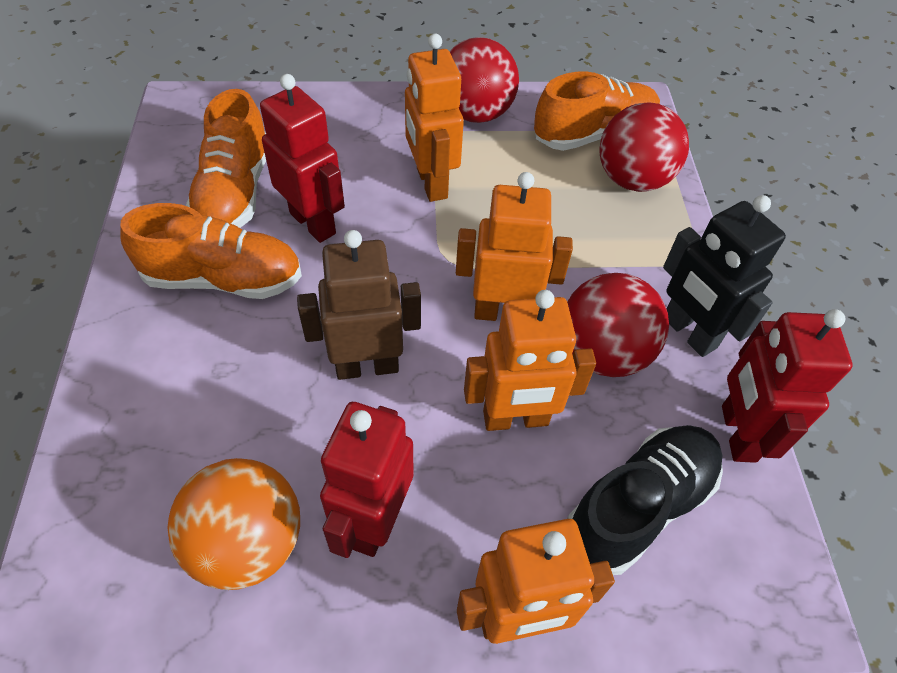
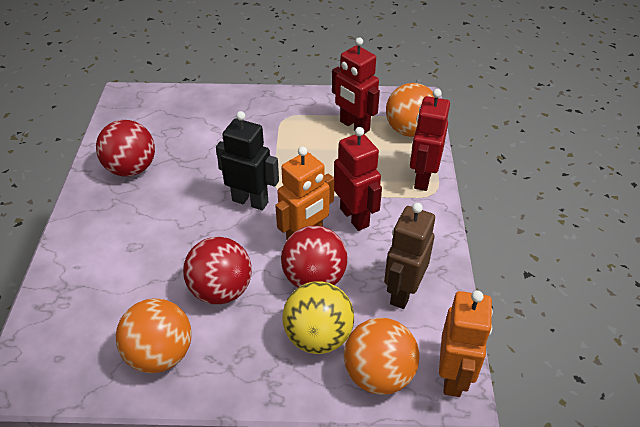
black shoe: 1 -> 0
orange ball: 1 -> 3
orange robot: 4 -> 2
orange shoe: 3 -> 0
yellow ball: 0 -> 1

